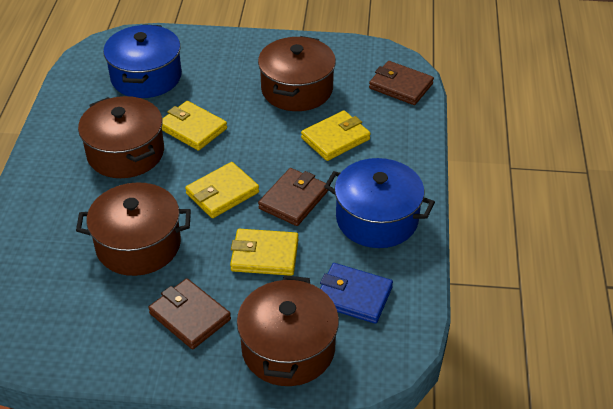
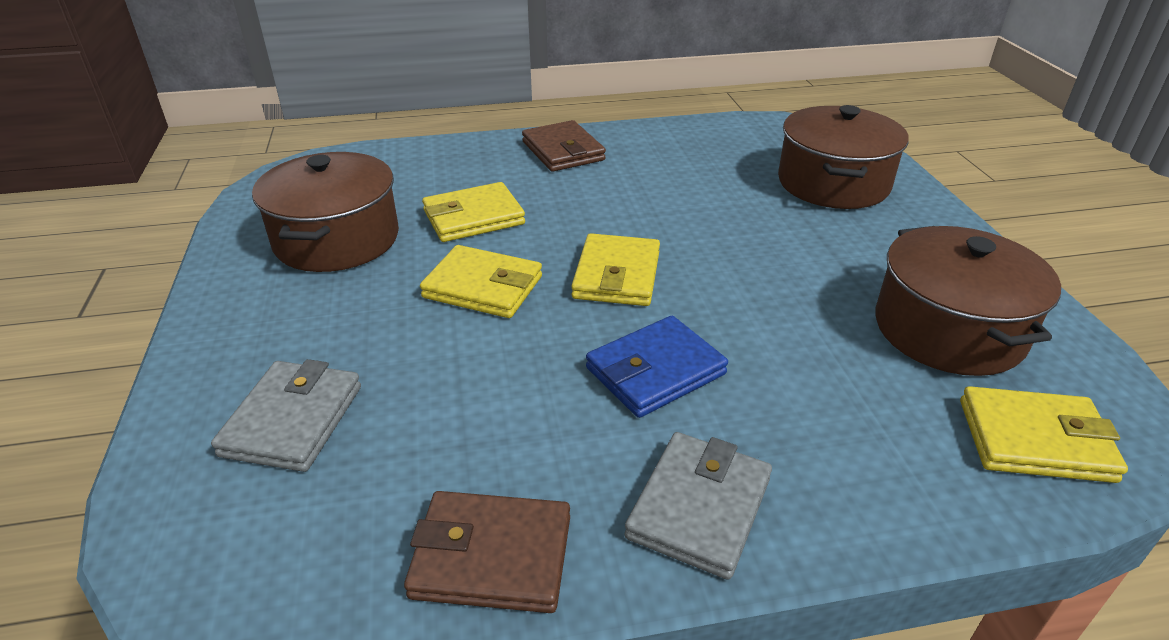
blue pot: 2 -> 0
brown pot: 4 -> 3
brown wallet: 3 -> 2
grey wallet: 0 -> 2

